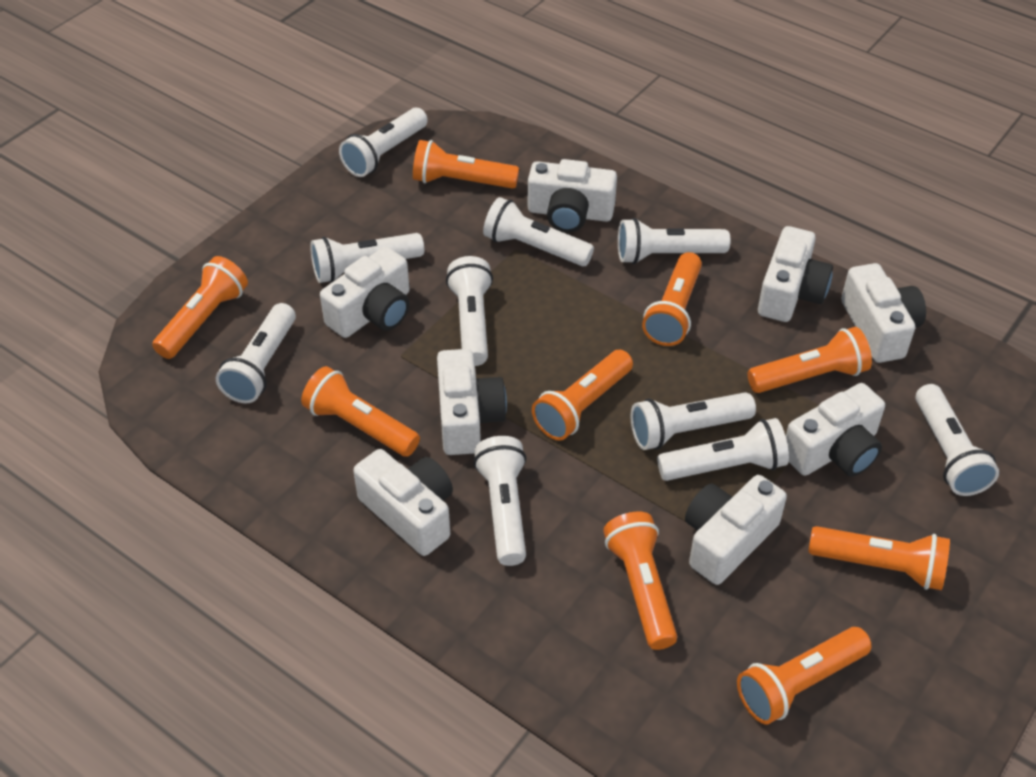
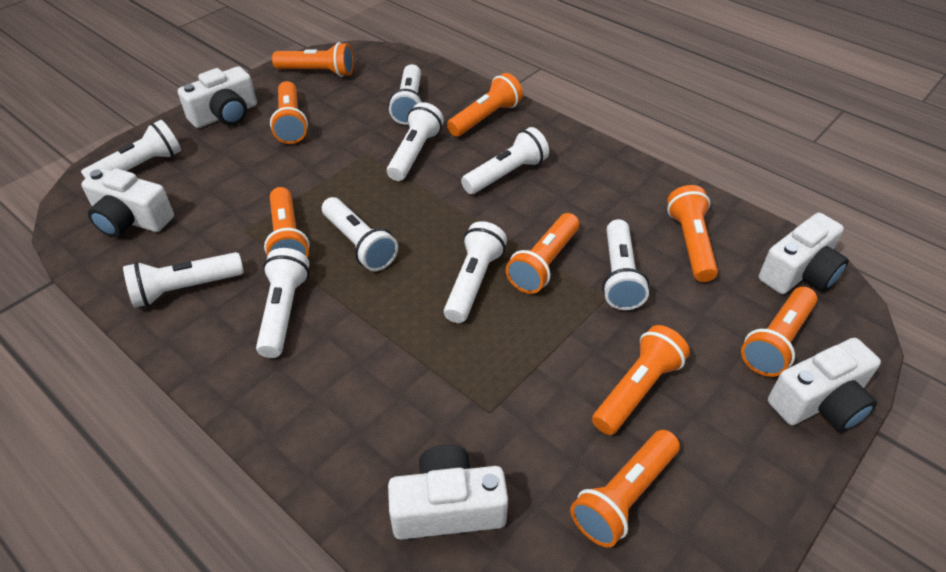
white camera: 8 -> 5
white flashlight: 10 -> 9

